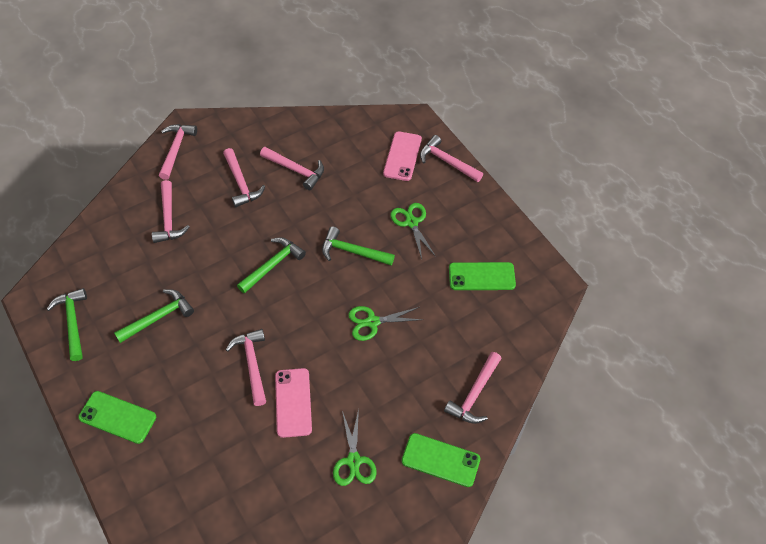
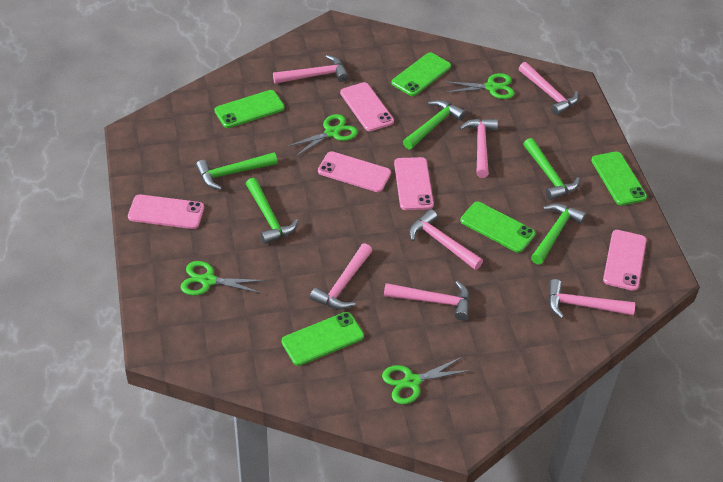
green hammer: 4 -> 5
green phone: 3 -> 5
green scissors: 3 -> 4
pink phone: 2 -> 5

